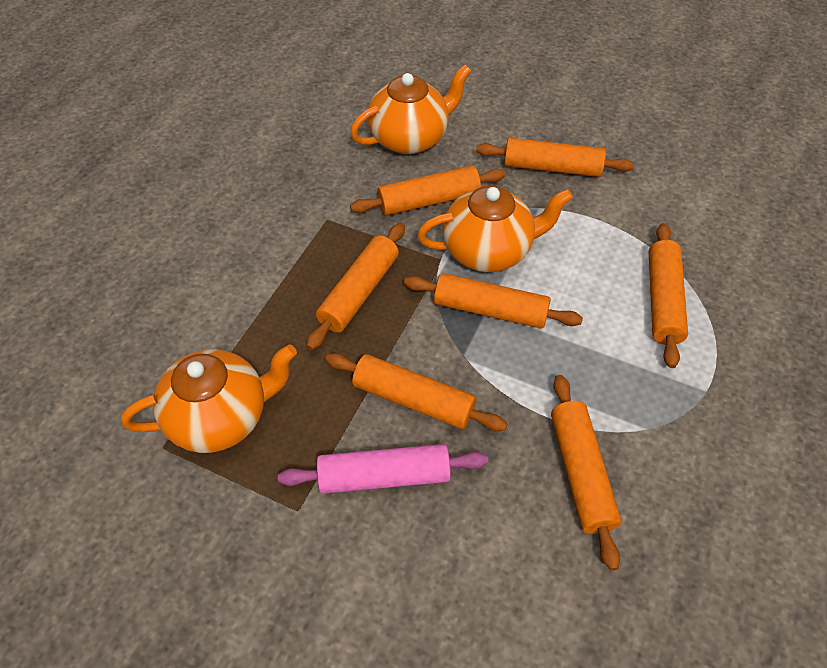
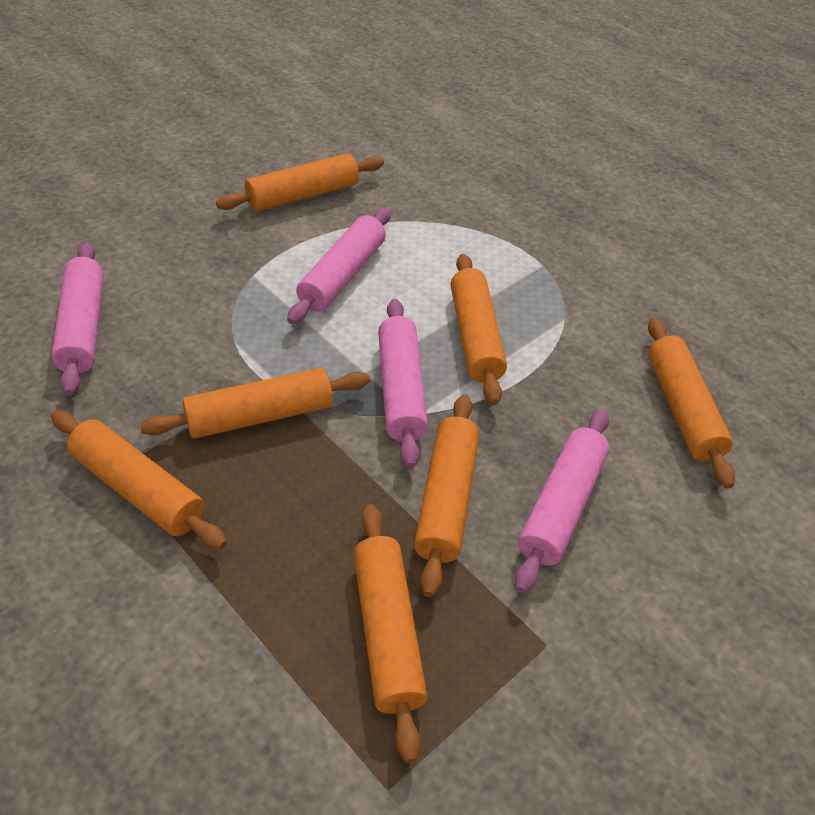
orange teapot: 3 -> 0
pink rolling pin: 1 -> 4

